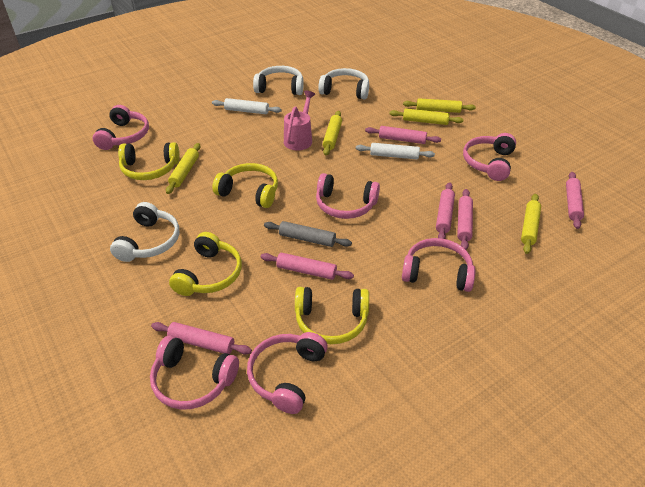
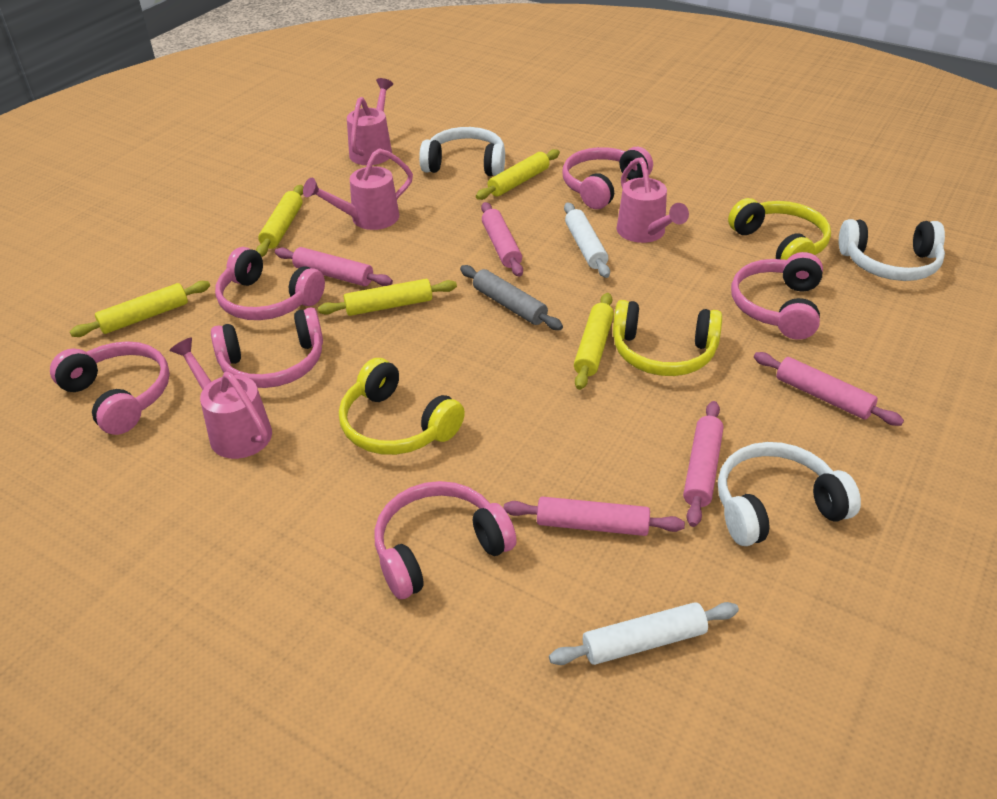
pink rolling pin: 6 -> 5
pink watering can: 1 -> 4
yellow headphones: 4 -> 3

